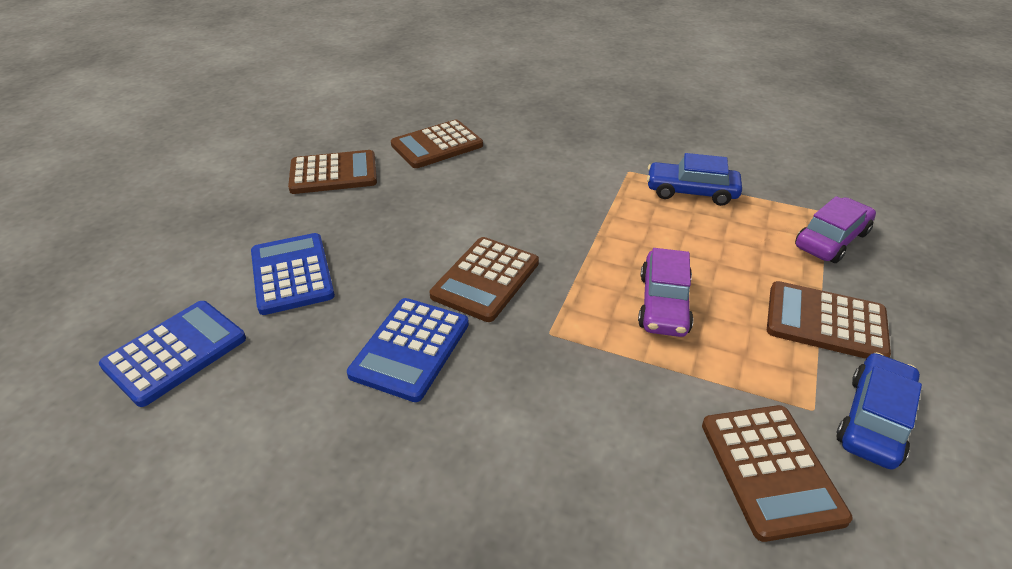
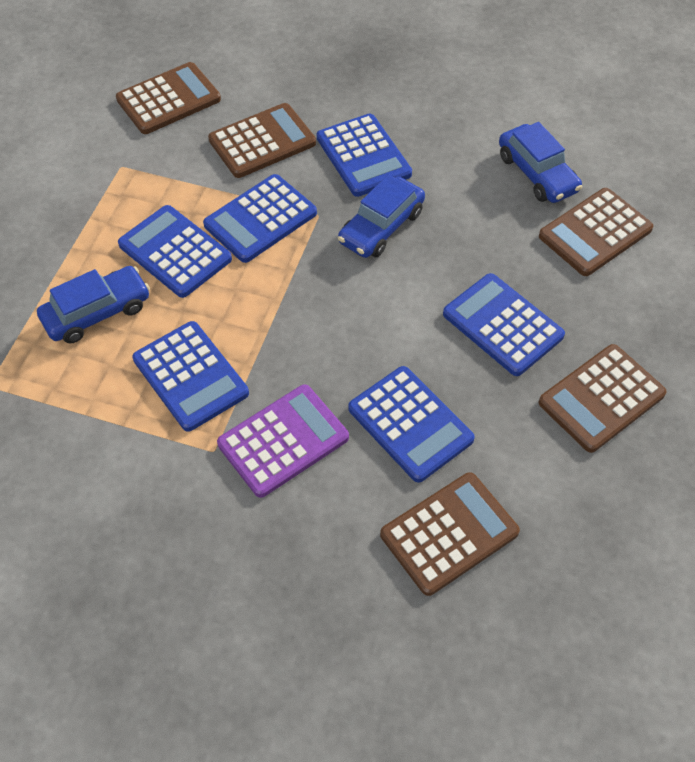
blue calculator: 3 -> 6
blue car: 2 -> 3
purple calculator: 0 -> 1
purple car: 2 -> 0

